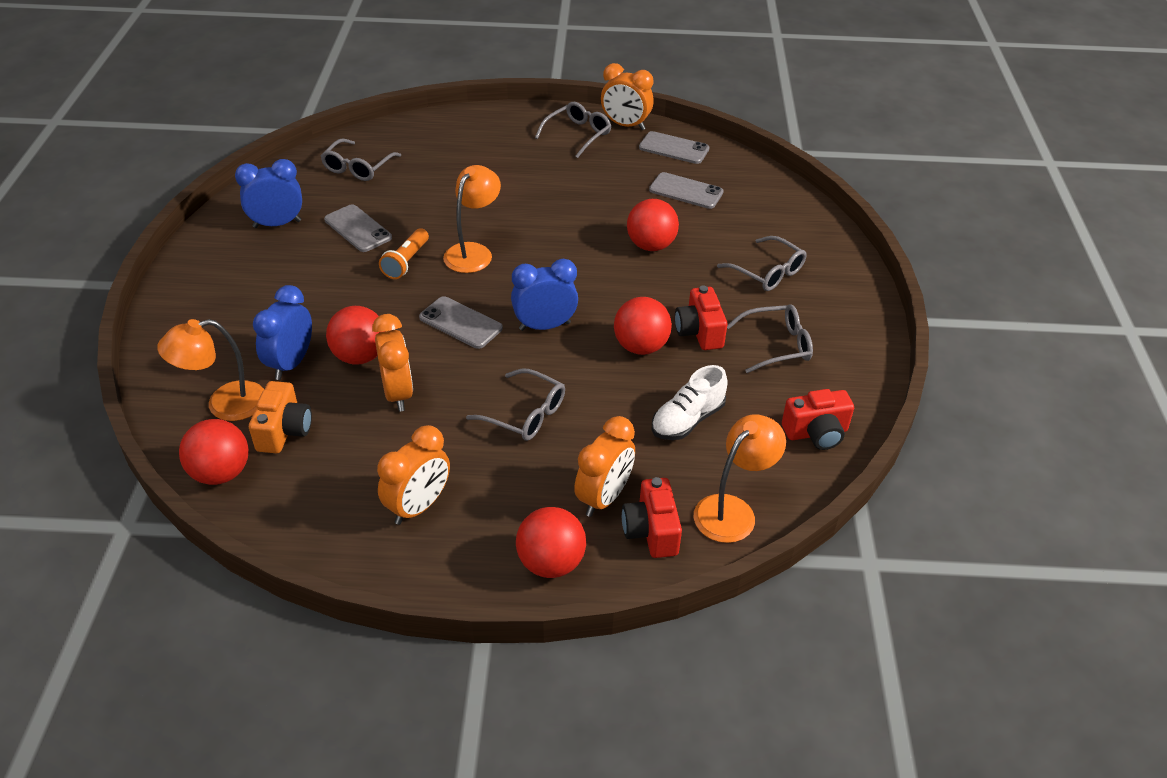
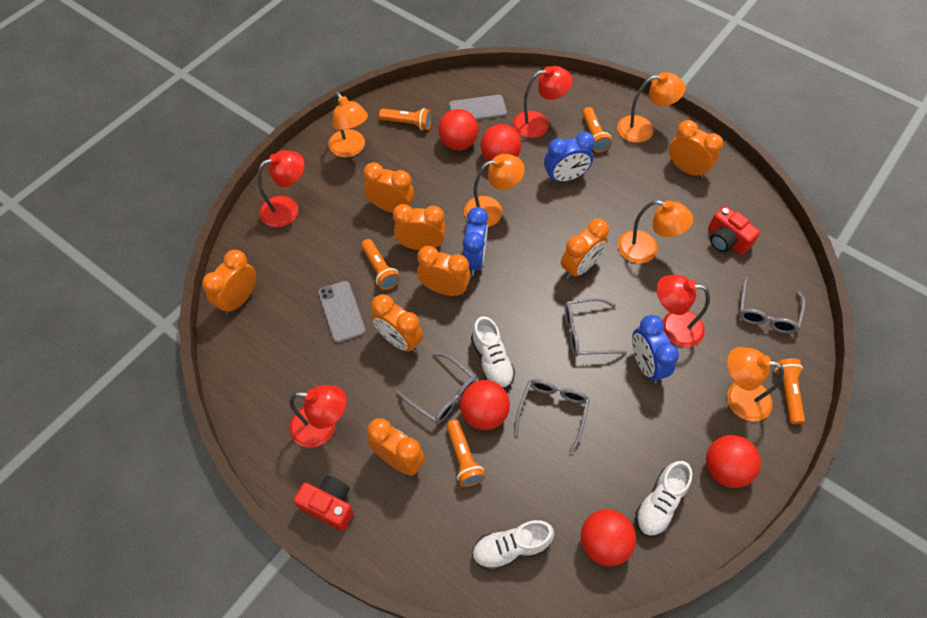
grey glasses: 5 -> 4
grey phone: 4 -> 2
orange camera: 1 -> 0
orange clock: 4 -> 8
orange flashlight: 1 -> 5
orange lamp: 3 -> 5
red camera: 3 -> 2
red lamp: 0 -> 4
white shoe: 1 -> 3

